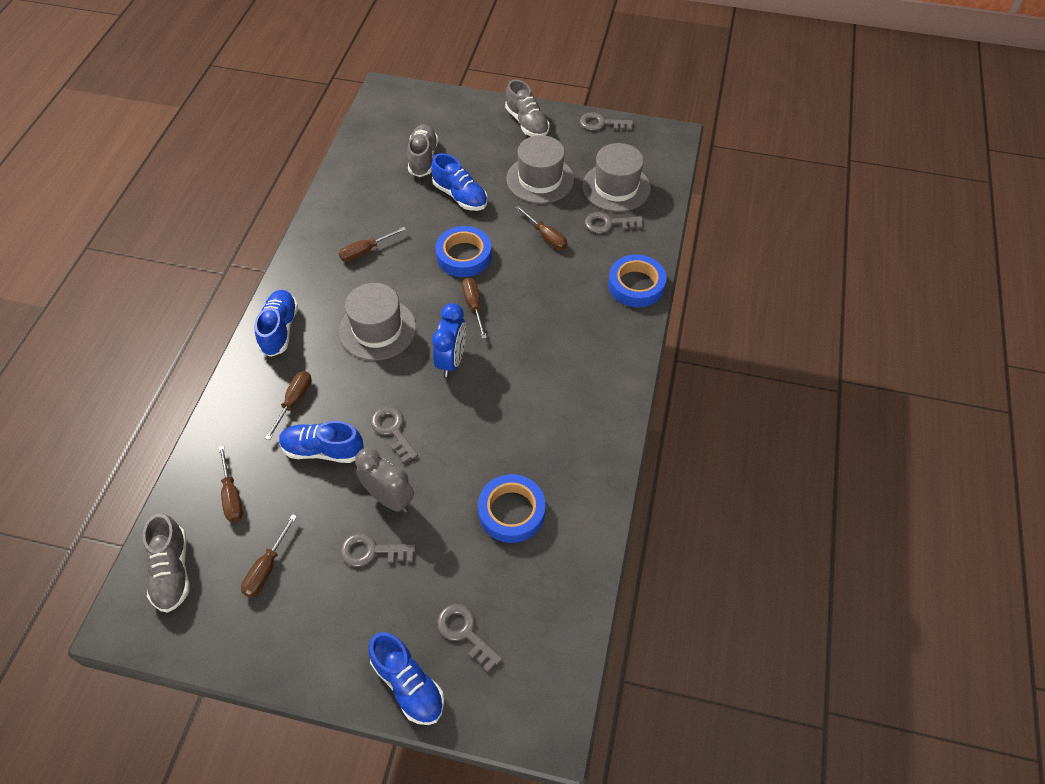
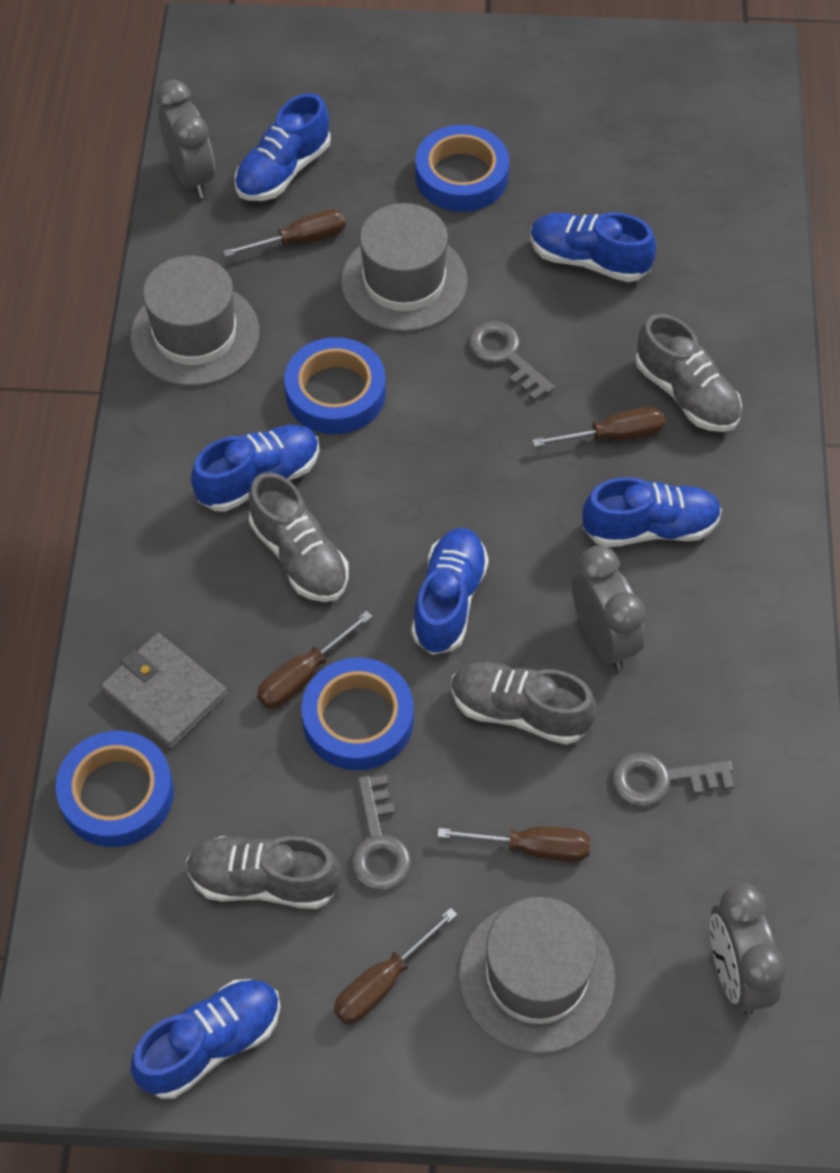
blue clock: 1 -> 0
blue shoe: 4 -> 6
blue tape: 3 -> 4
brown screwdriver: 6 -> 5
grey clock: 1 -> 3
grey key: 5 -> 3
grey shoe: 3 -> 4
grey wallet: 0 -> 1

